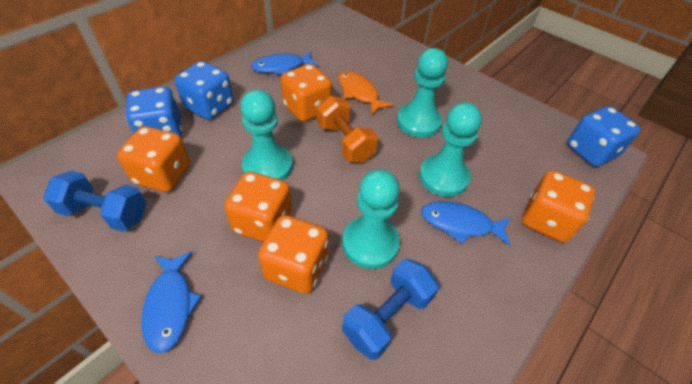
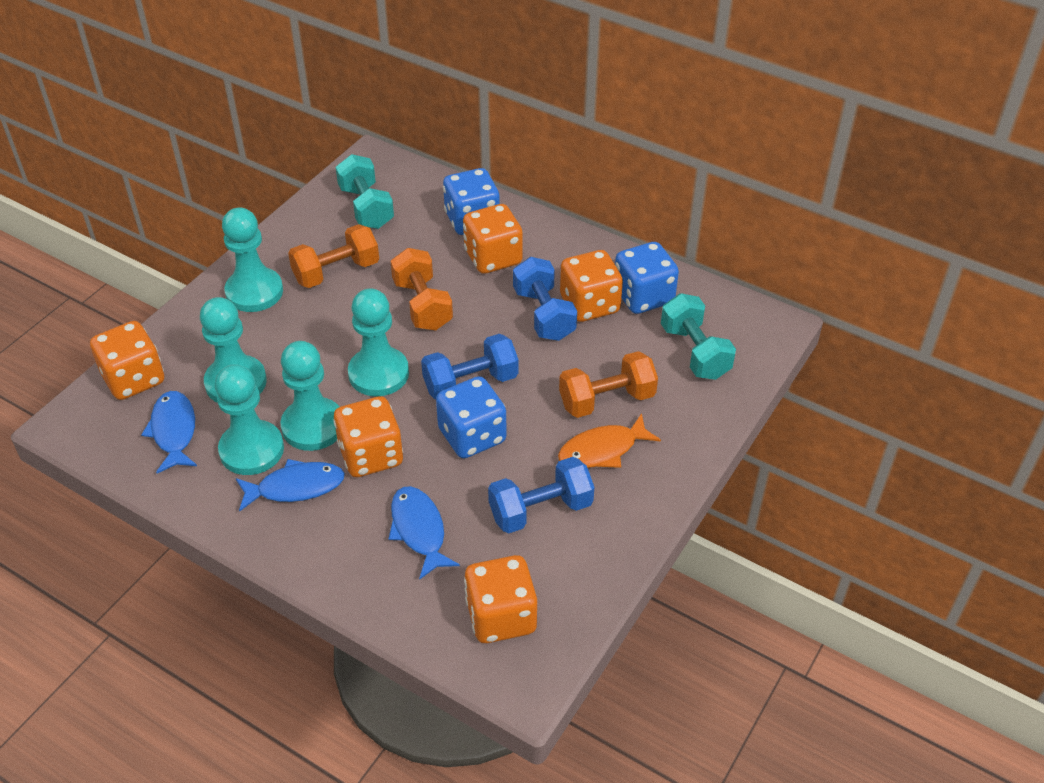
blue dumbbell: 2 -> 3
orange dumbbell: 1 -> 3
turquoise dumbbell: 0 -> 2
turquoise pawn: 4 -> 5

